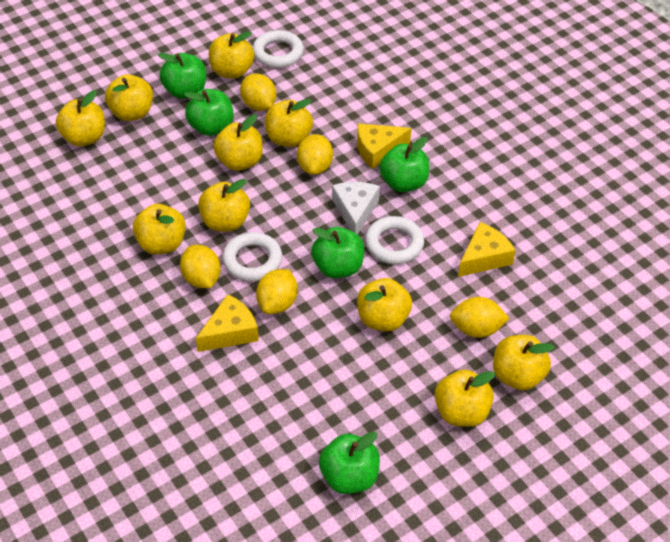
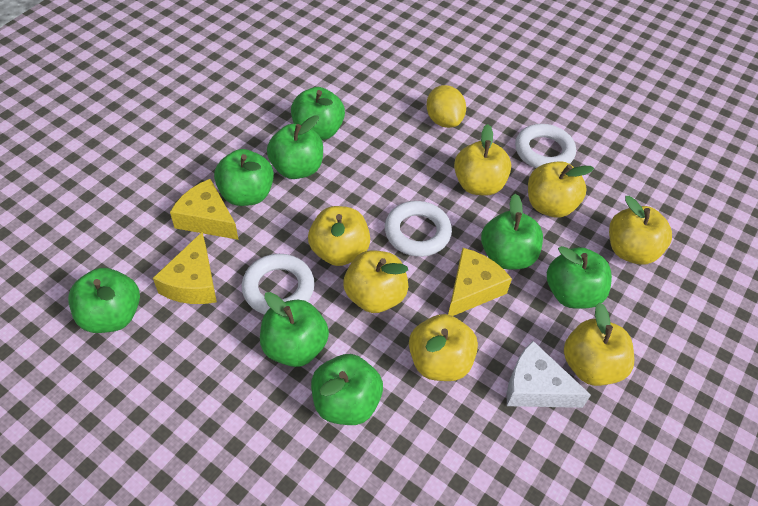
green apple: 5 -> 8
yellow apple: 10 -> 7
yellow lemon: 5 -> 1

